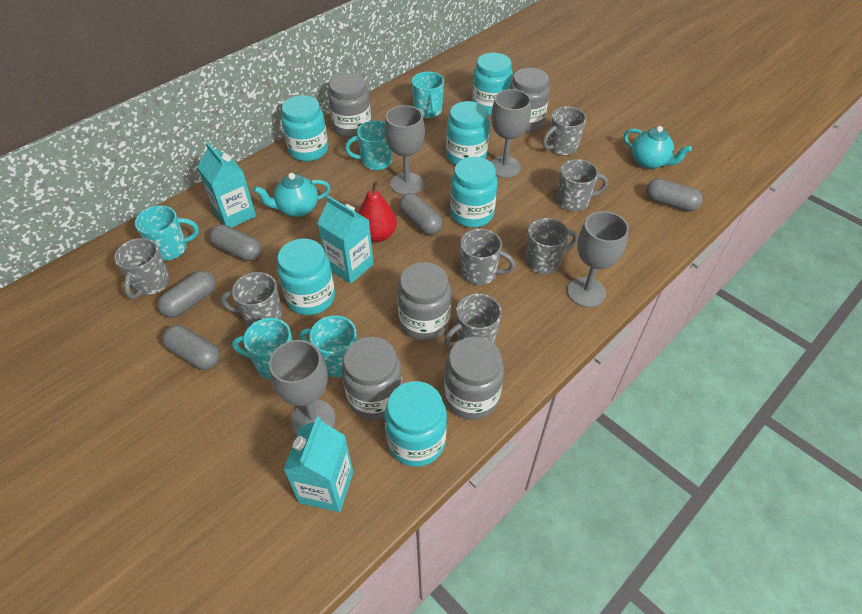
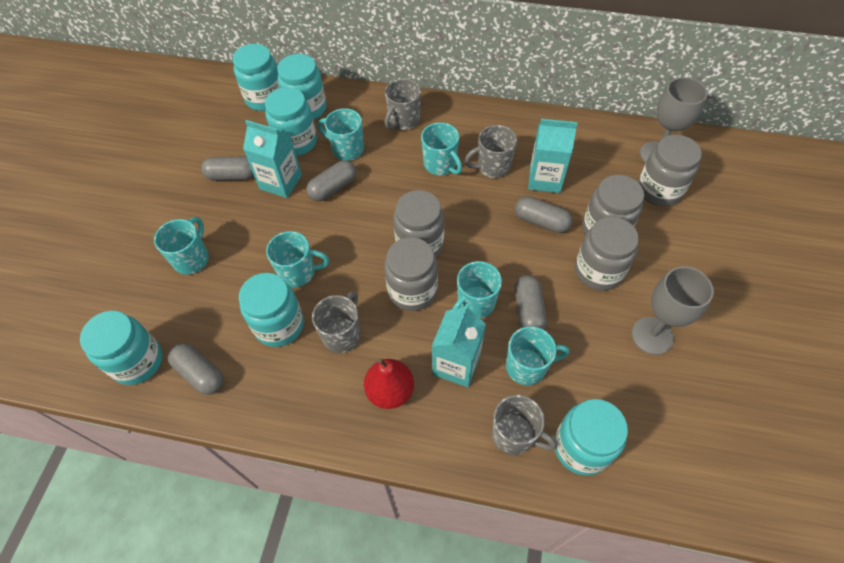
grey goblet: 4 -> 2
grey mug: 7 -> 4
turquoise mug: 5 -> 6
turquoise teapot: 2 -> 0

